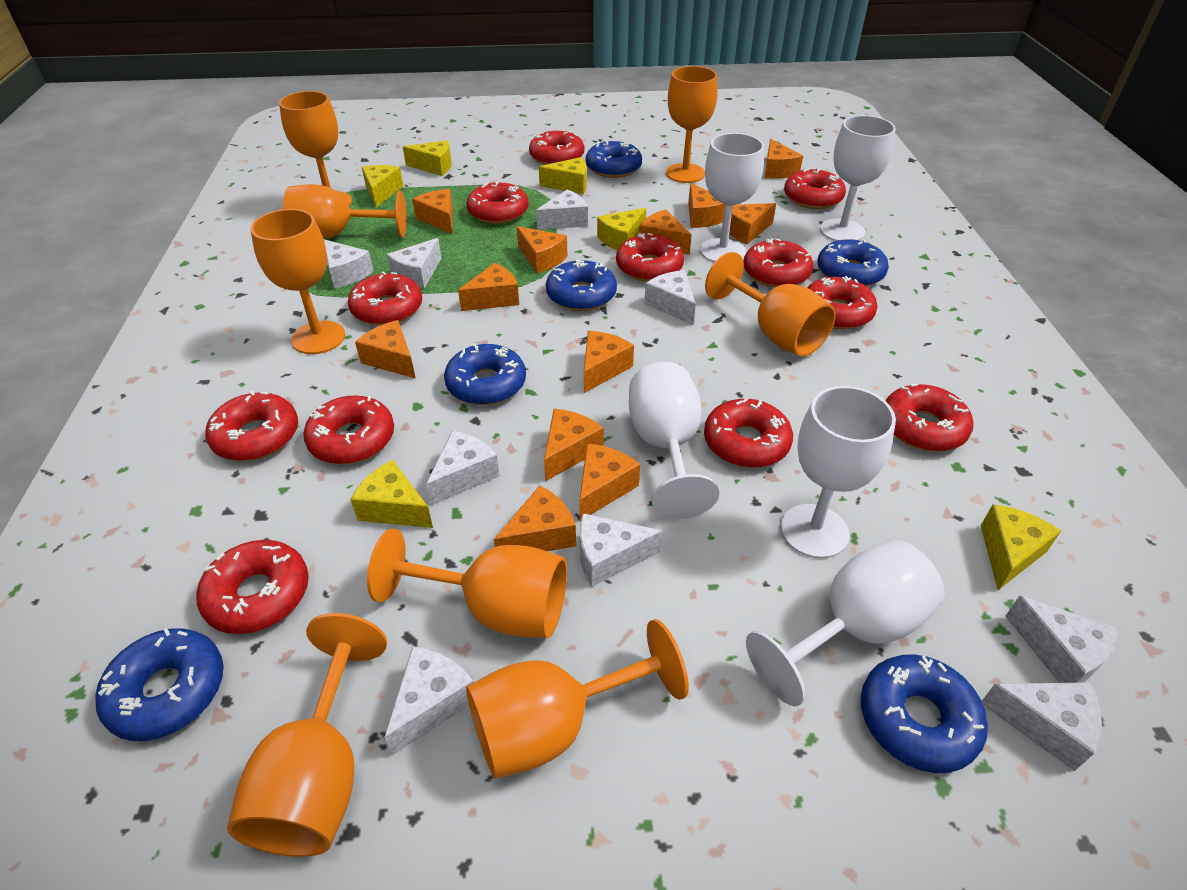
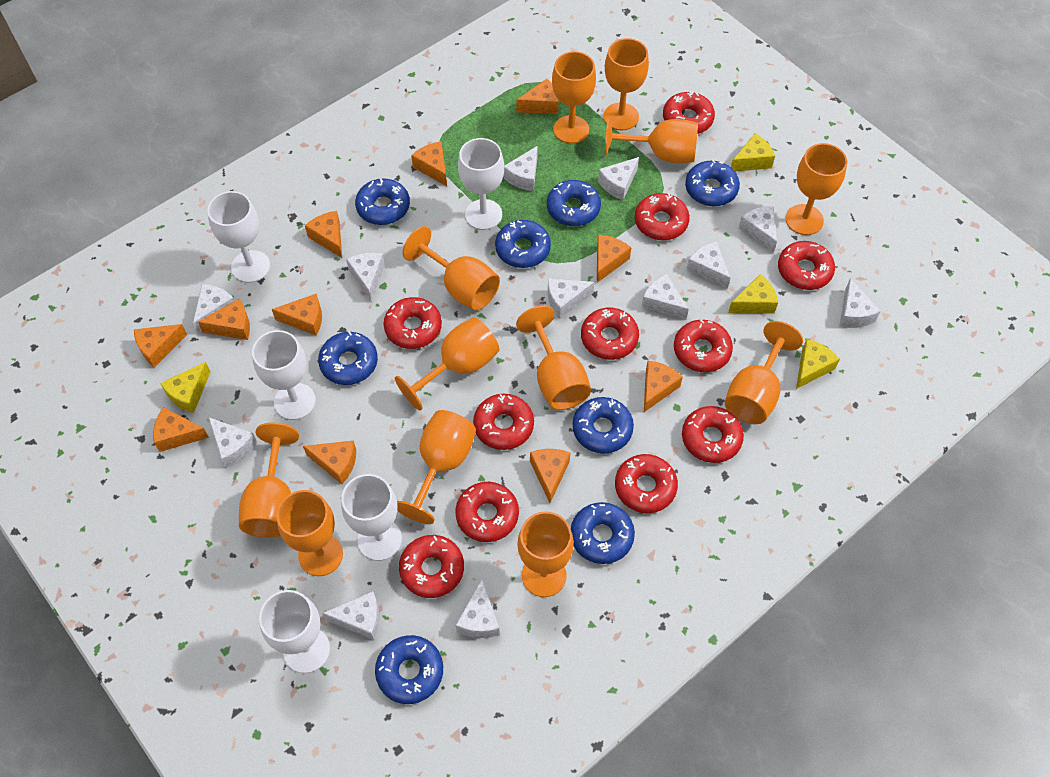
blue donut: 6 -> 8
orange cheese: 12 -> 11
orange goblet: 8 -> 12
red donut: 12 -> 11
white cheese: 9 -> 12
yellow cheese: 6 -> 4

